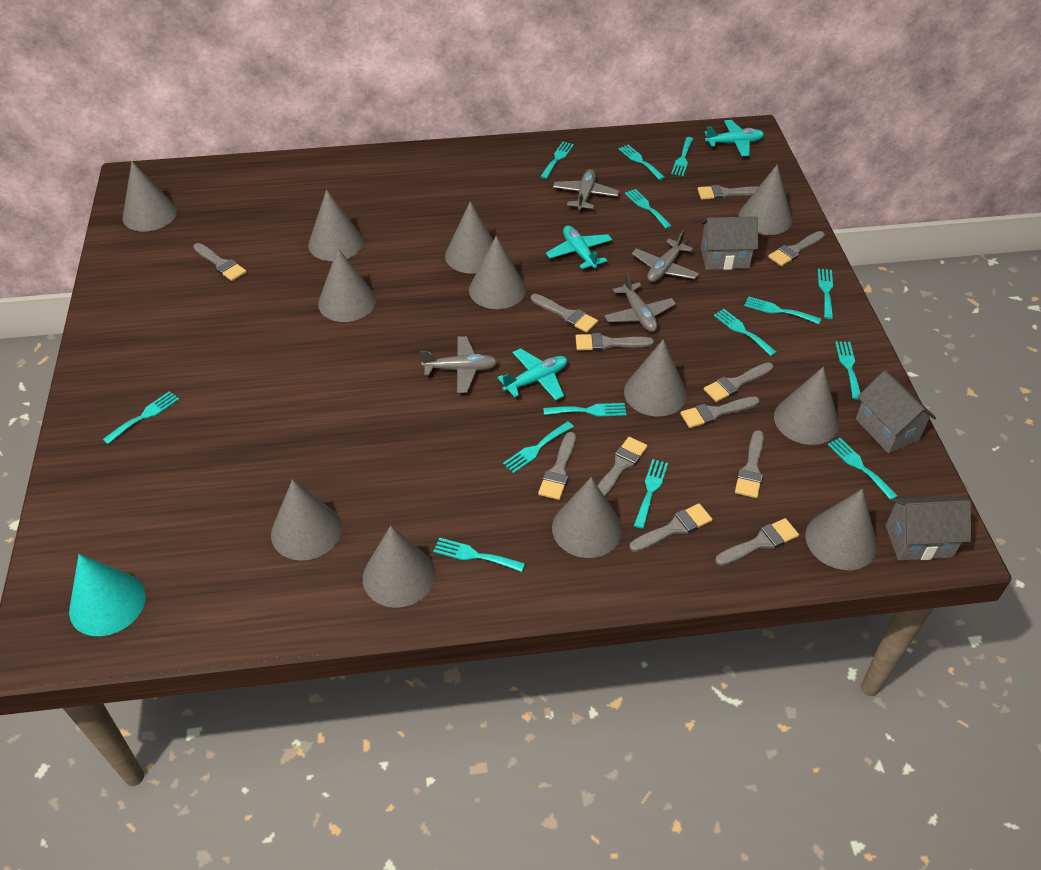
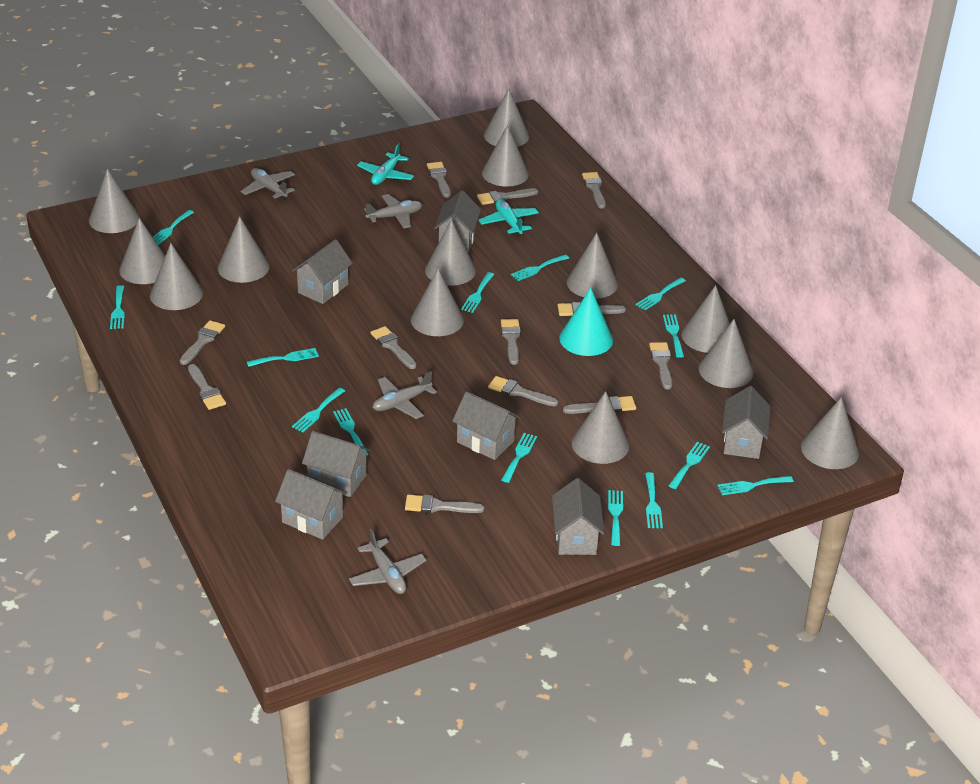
grey cone: 12 -> 13
grey house: 3 -> 7
turquoise plane: 3 -> 2

